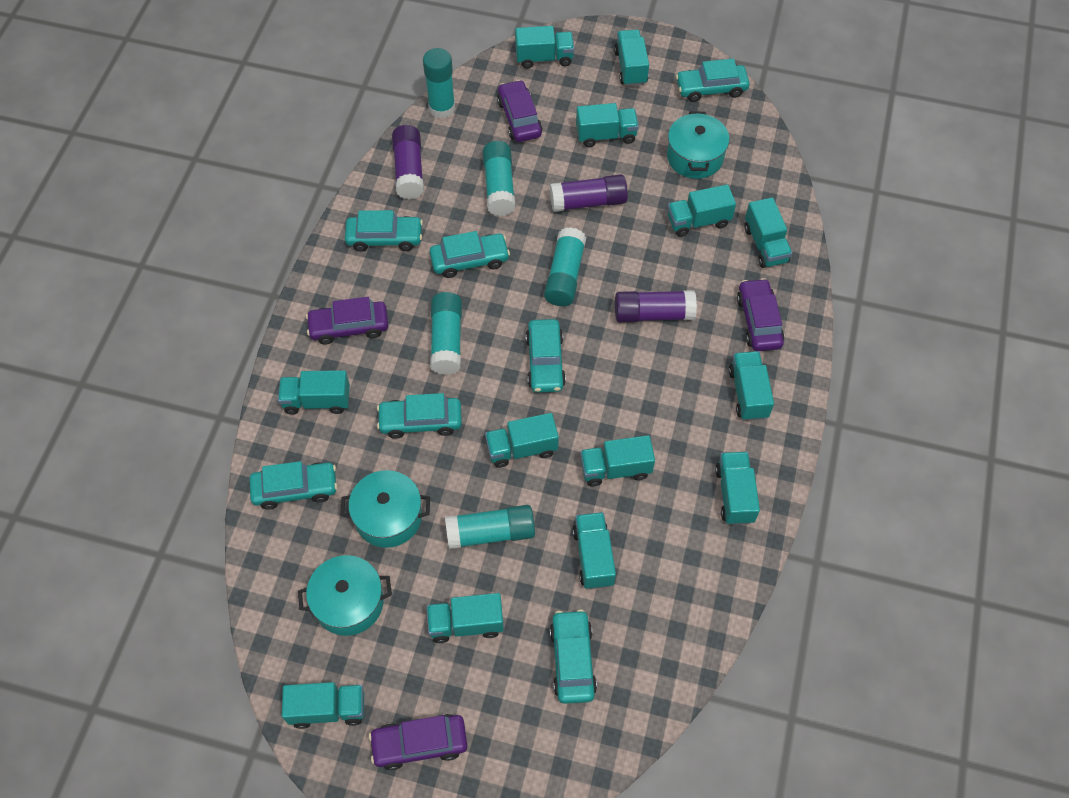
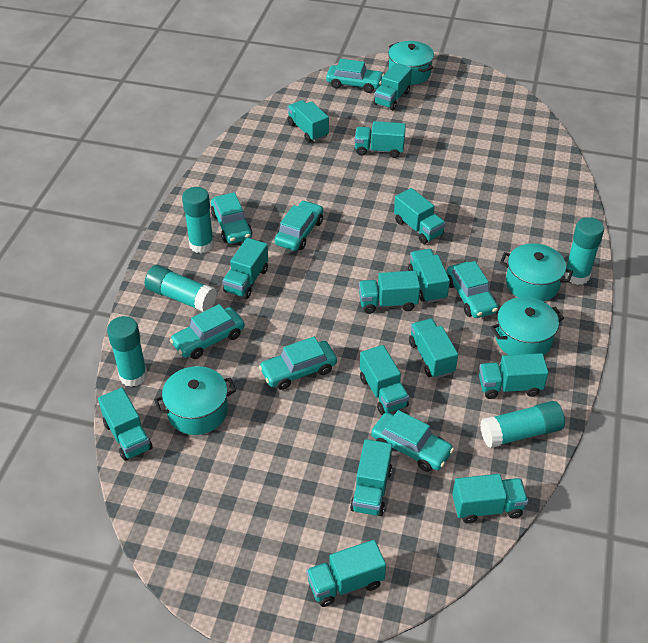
purple car: 4 -> 0
purple glue stick: 3 -> 0
turquoise pot: 3 -> 4
turquoise truck: 13 -> 14

